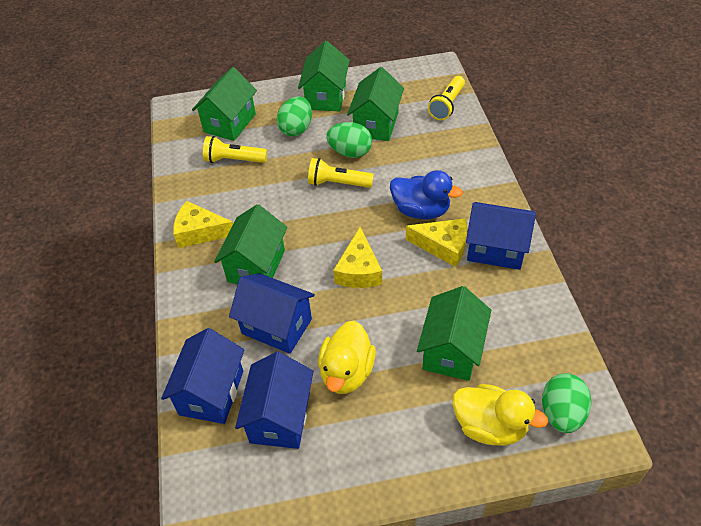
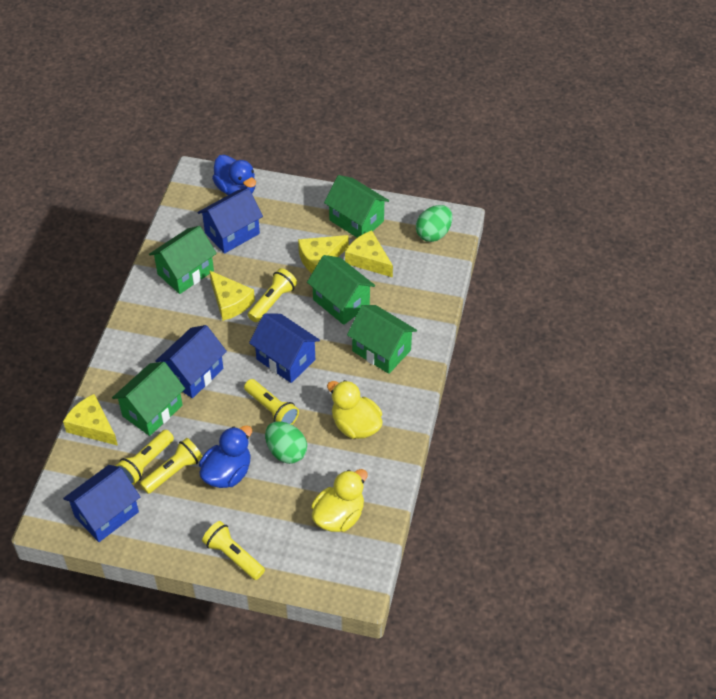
blue duck: 1 -> 2
green egg: 3 -> 2
yellow cheese: 3 -> 4
yellow flashlight: 3 -> 5

